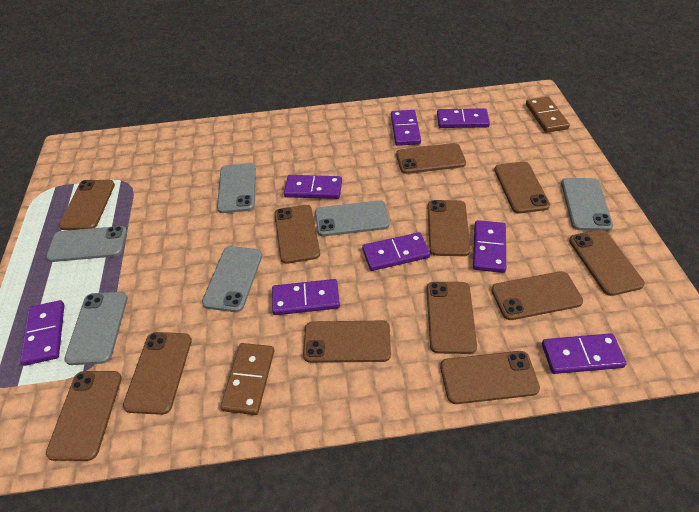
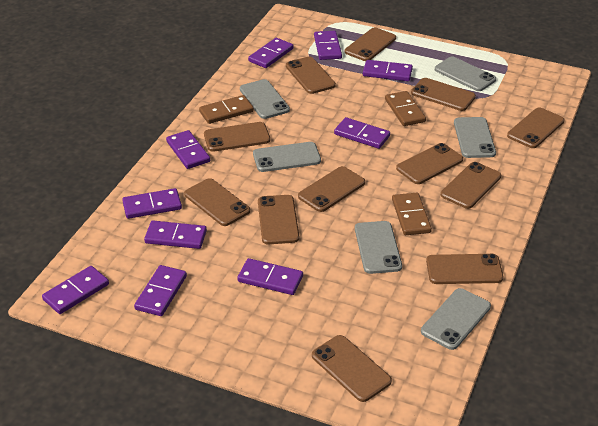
brown domino: 2 -> 3
purple domino: 8 -> 10

